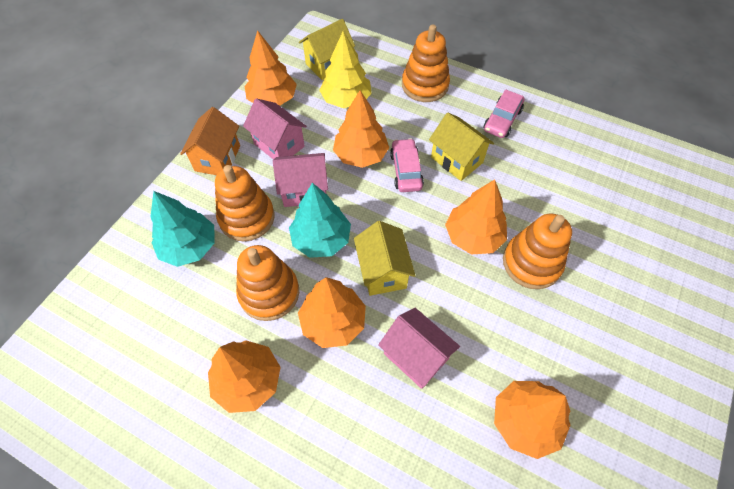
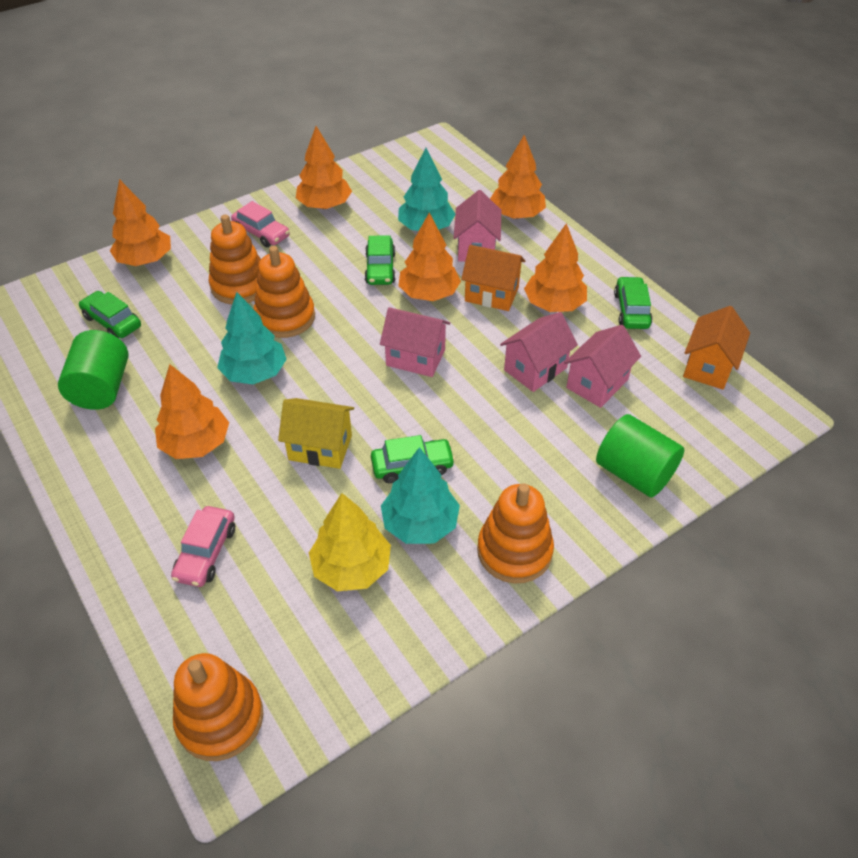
green car: 0 -> 4
green cylinder: 0 -> 2
orange house: 1 -> 2
pink house: 3 -> 4
turquoise tree: 2 -> 3
yellow house: 3 -> 1

